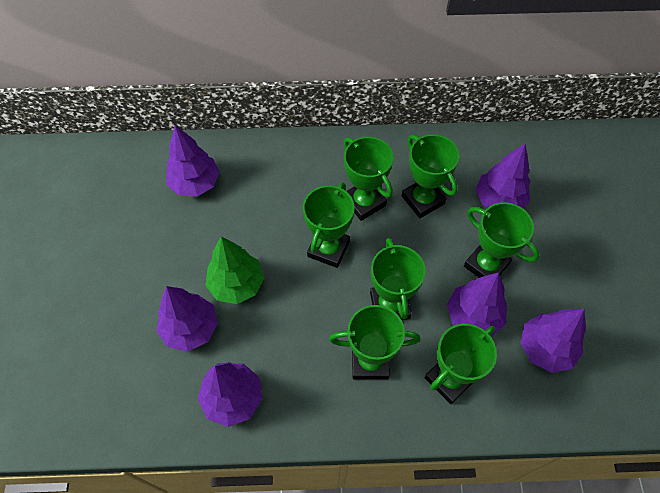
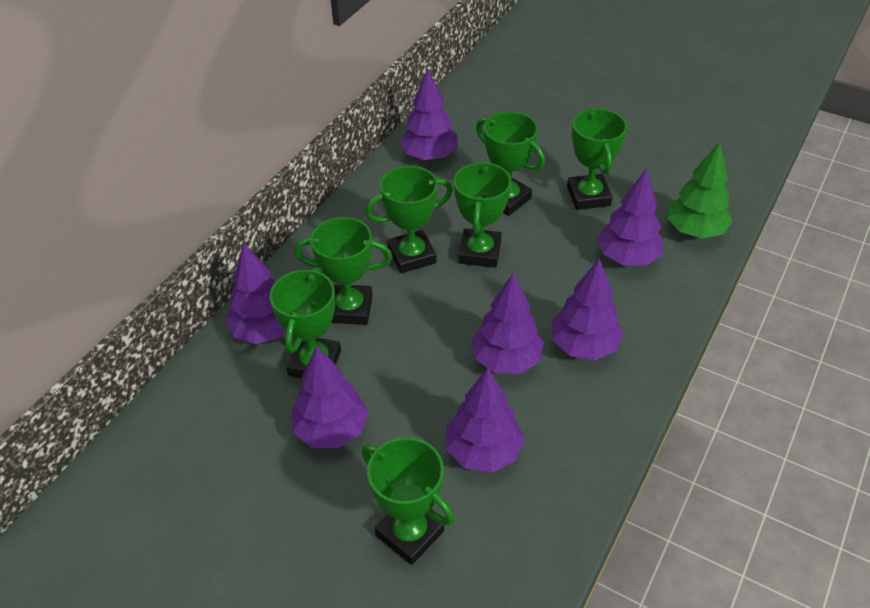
purple tree: 6 -> 7

